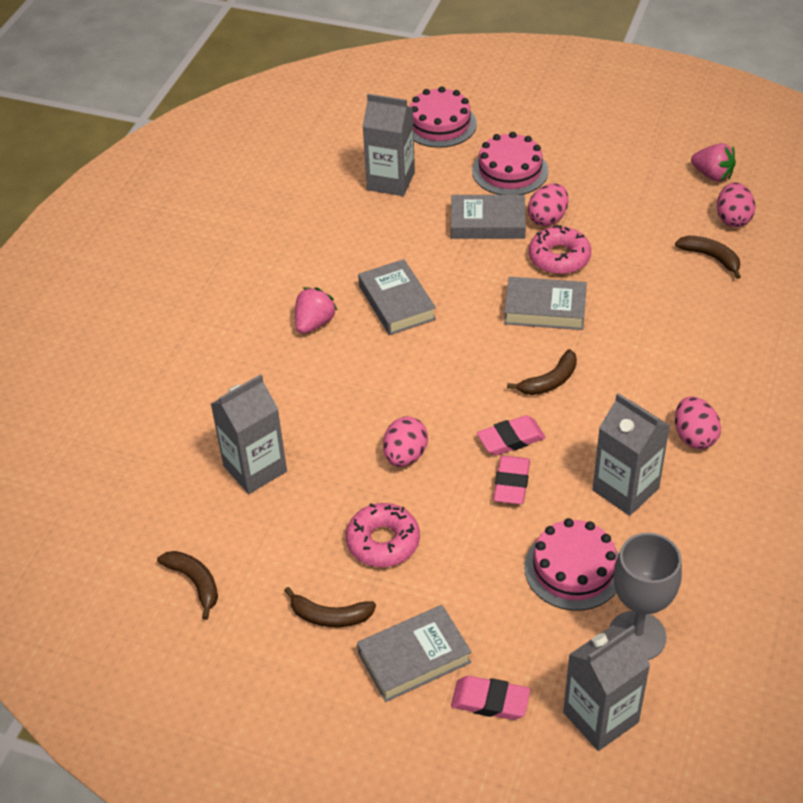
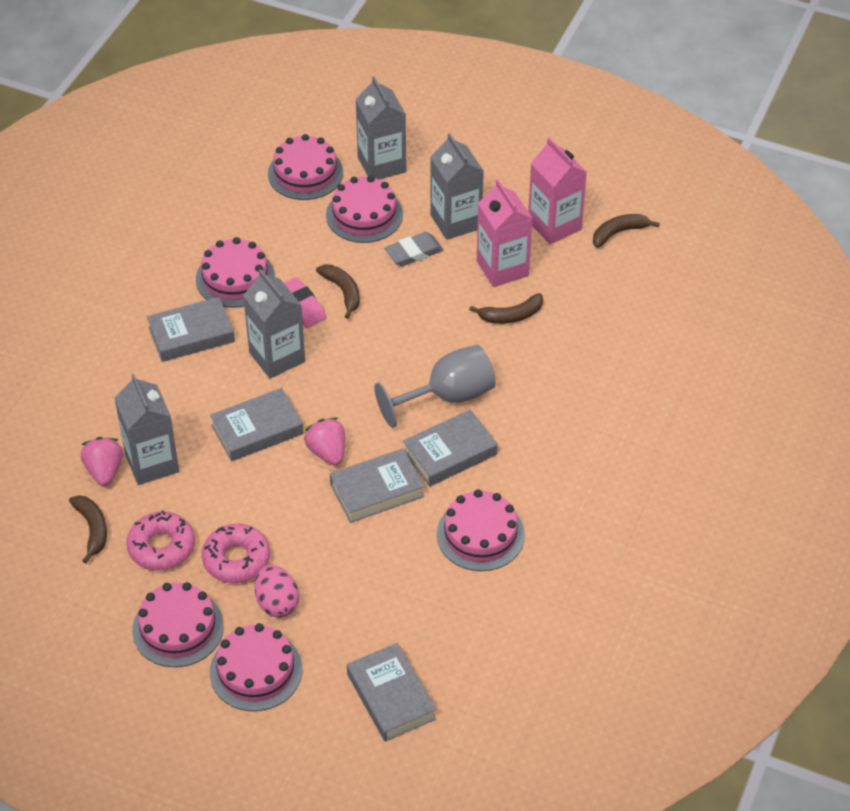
grey book: 4 -> 5
grey eraser: 0 -> 1
pink cake: 3 -> 6
pink carton: 0 -> 2
pink egg: 4 -> 1
pink eraser: 3 -> 1

